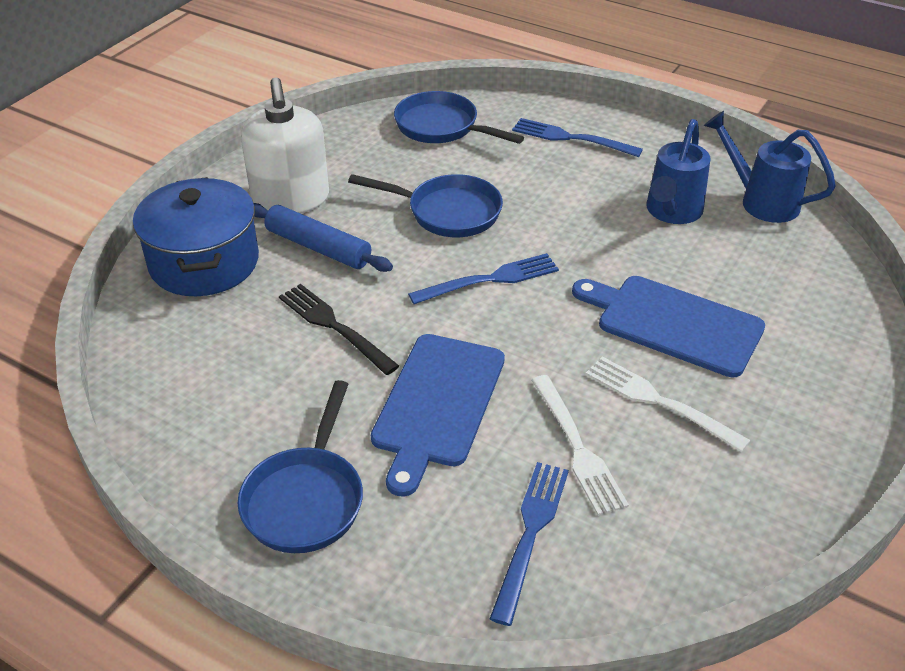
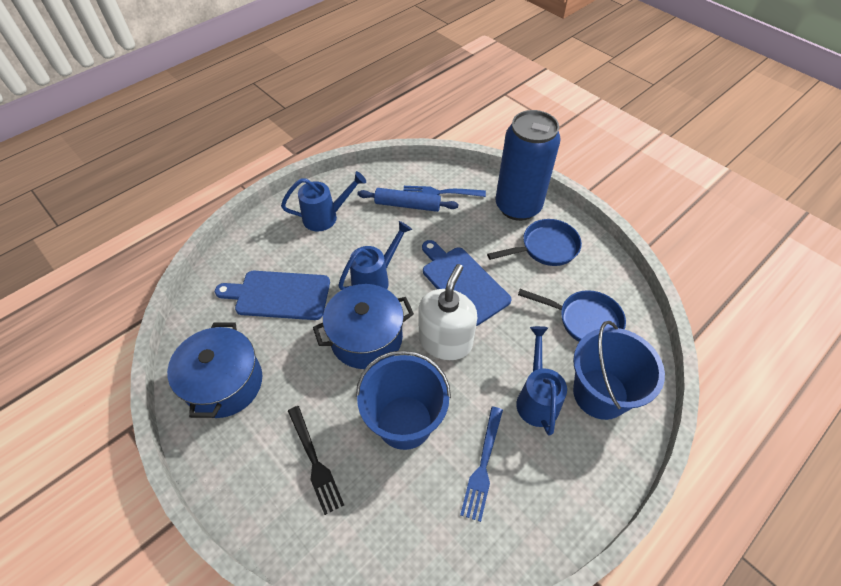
blue bucket: 0 -> 2
blue can: 0 -> 1
blue fork: 3 -> 2
blue pan: 3 -> 2
blue pot: 1 -> 2
blue watering can: 2 -> 3
white fork: 2 -> 0

